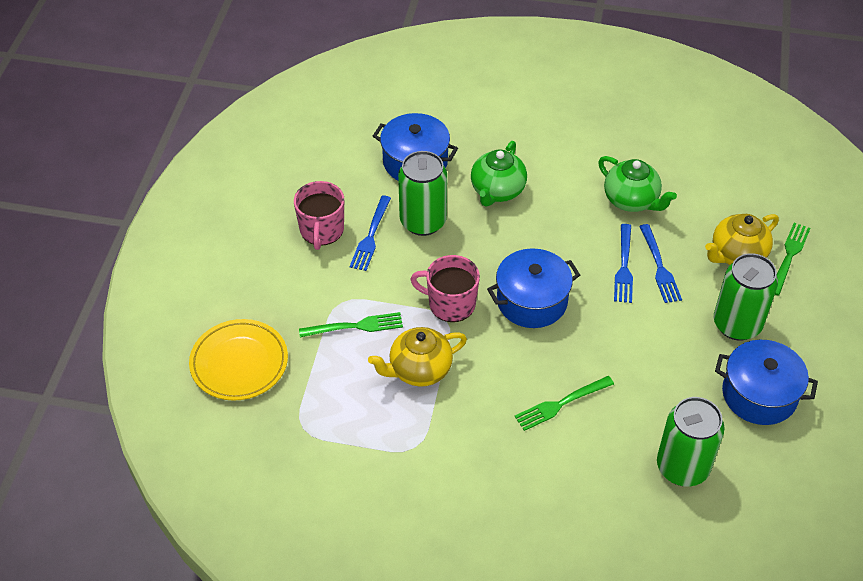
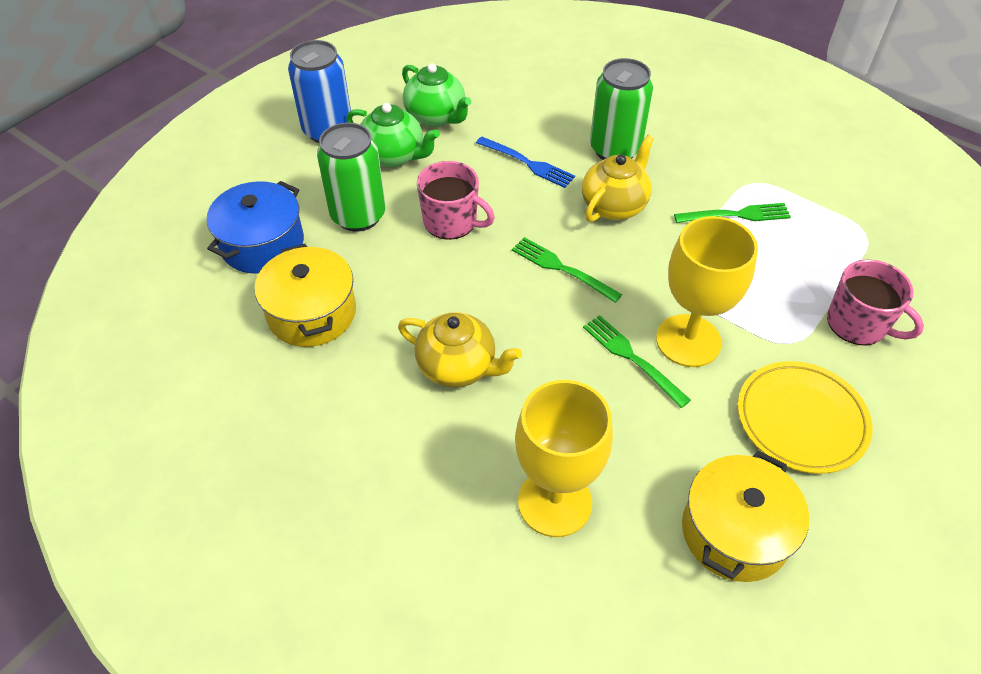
blue can: 0 -> 1
blue fork: 3 -> 1
blue pot: 3 -> 1
green can: 3 -> 2
yellow goblet: 0 -> 2
yellow pot: 0 -> 2

